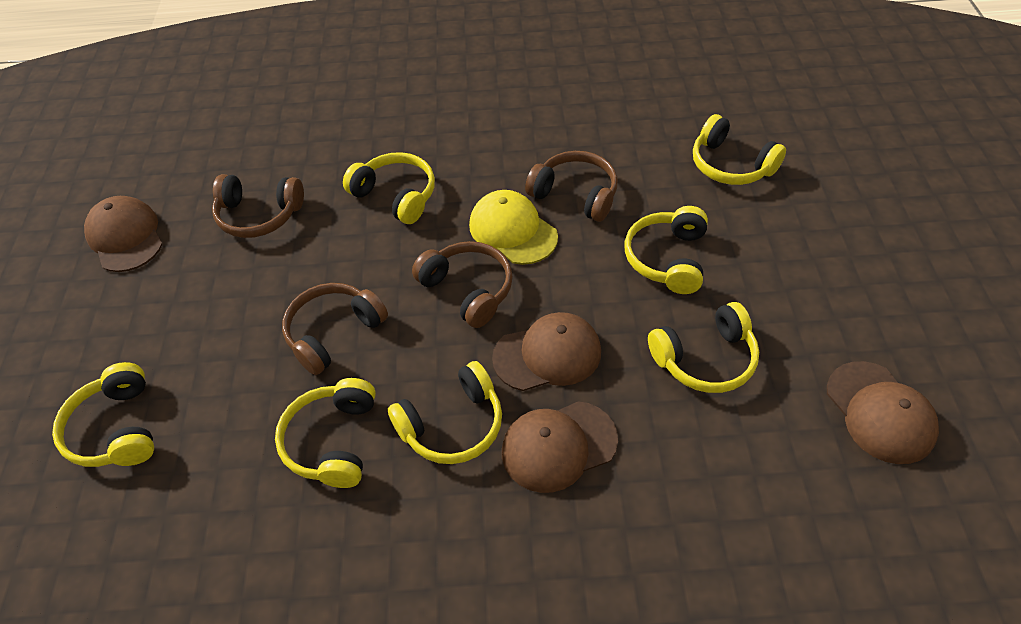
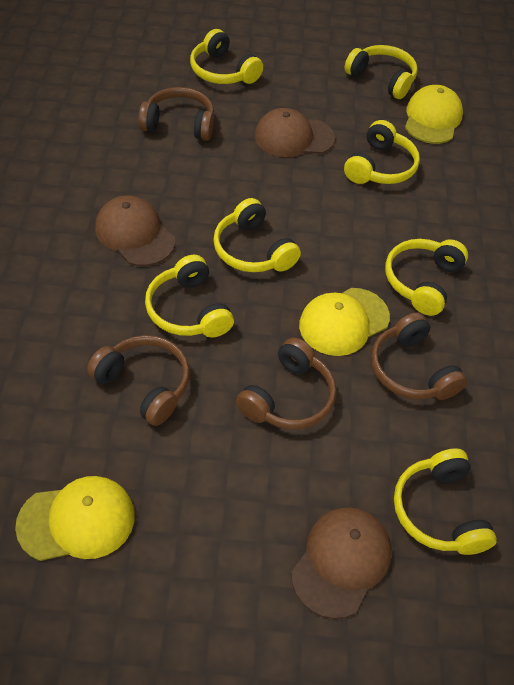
brown cap: 4 -> 3
yellow cap: 1 -> 3

